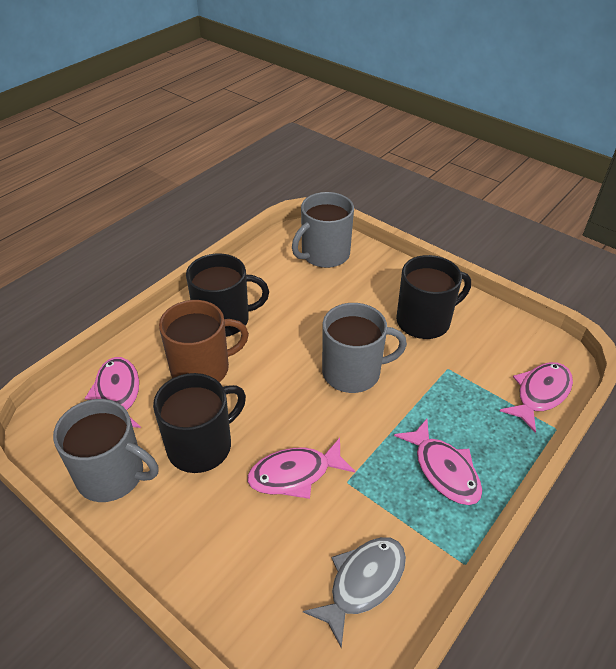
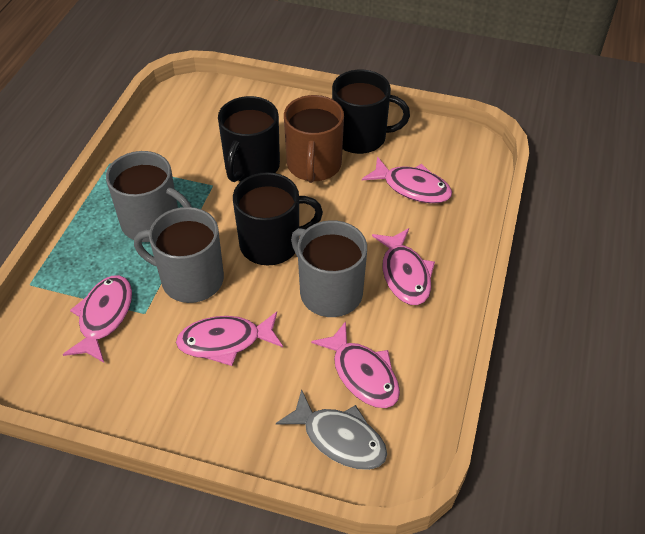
pink fish: 4 -> 5

